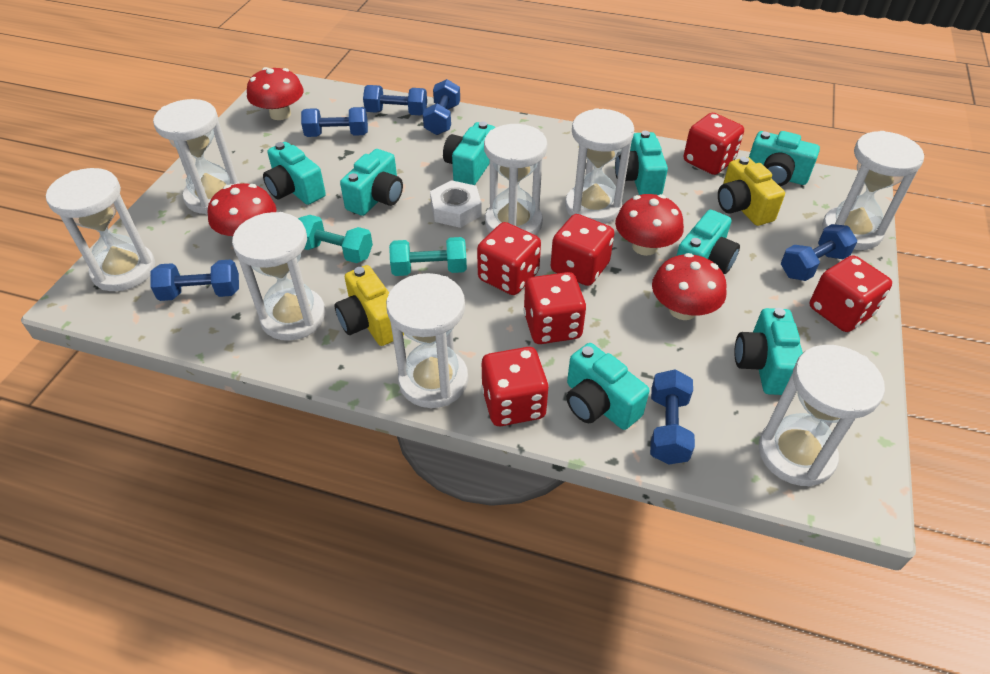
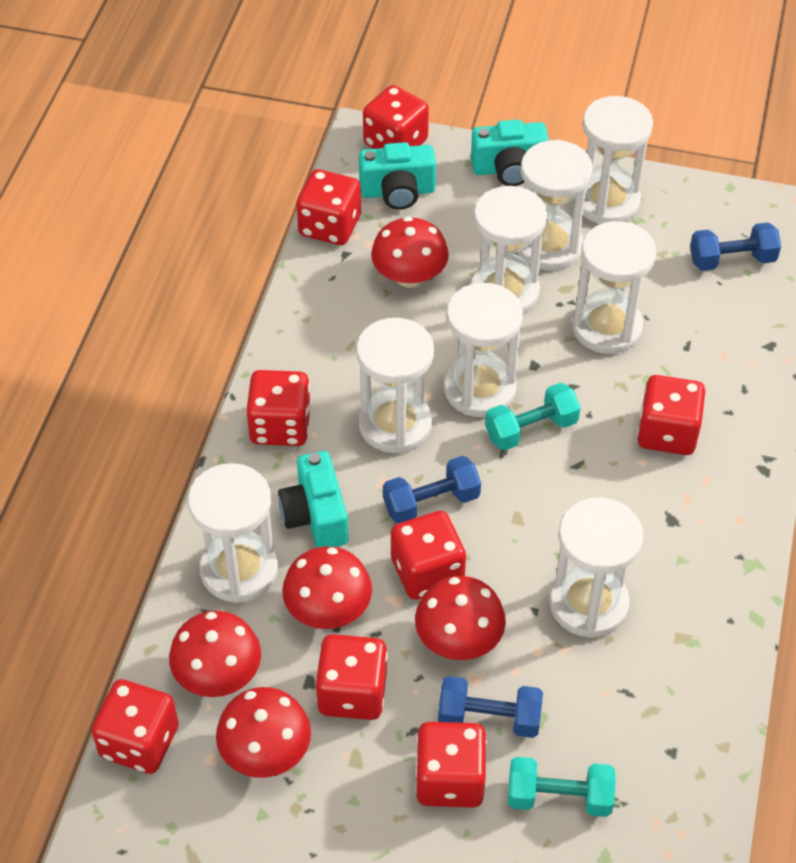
blue dumbbell: 6 -> 3
red dice: 6 -> 8
red mushroom: 4 -> 5
turquoise camera: 8 -> 3
white nut: 1 -> 0
yellow camera: 2 -> 0

